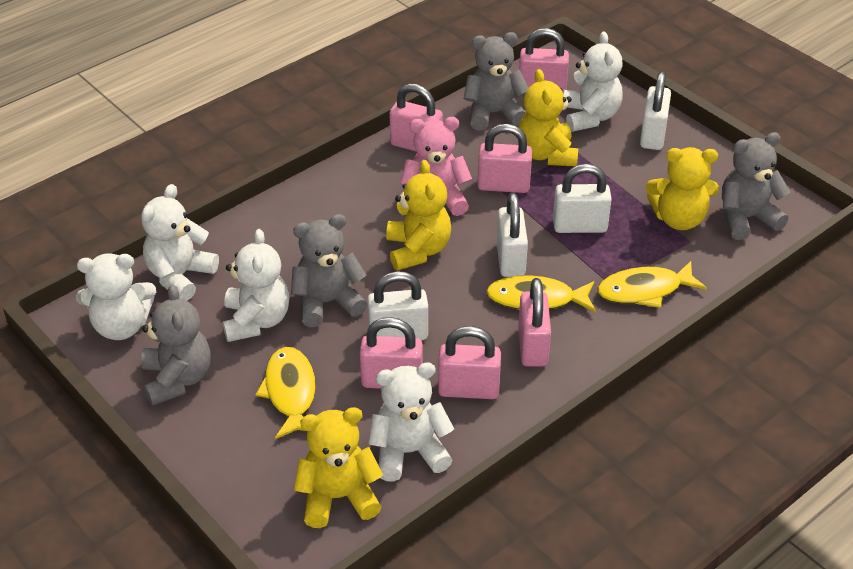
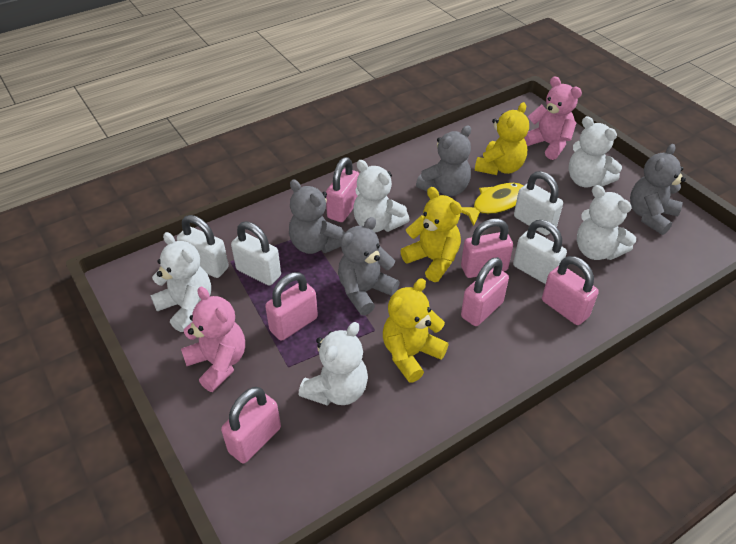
pink teddy bear: 1 -> 2
yellow fish: 3 -> 1
yellow teddy bear: 4 -> 3

